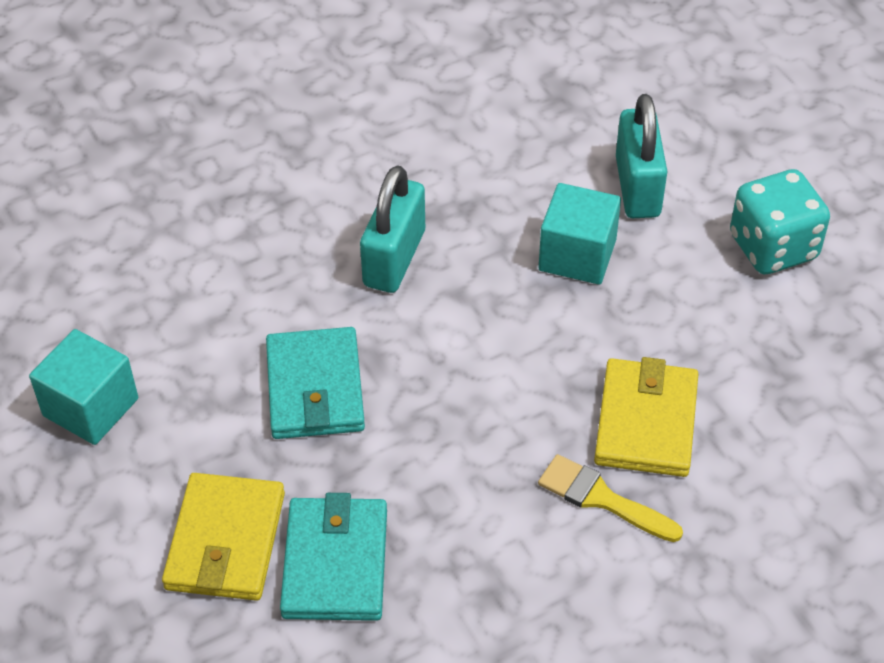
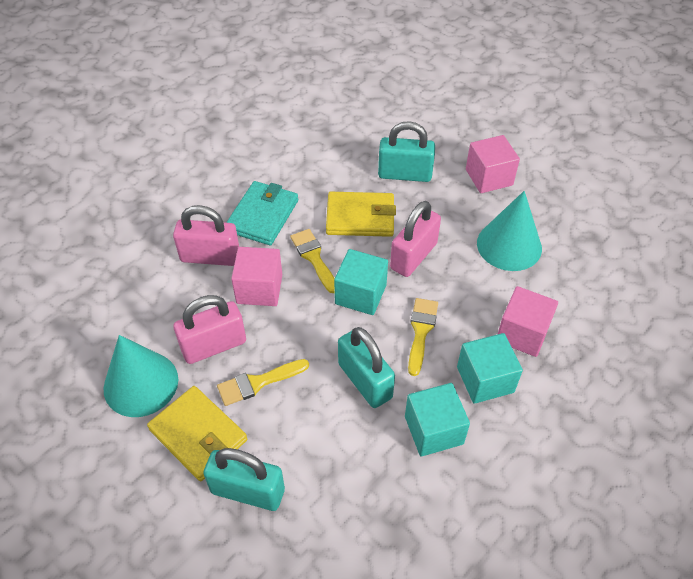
pink cube: 0 -> 3
pink padlock: 0 -> 3
turquoise cone: 0 -> 2
turquoise cube: 2 -> 3
turquoise dice: 1 -> 0
turquoise padlock: 2 -> 3
turquoise wallet: 2 -> 1
yellow brush: 1 -> 3

